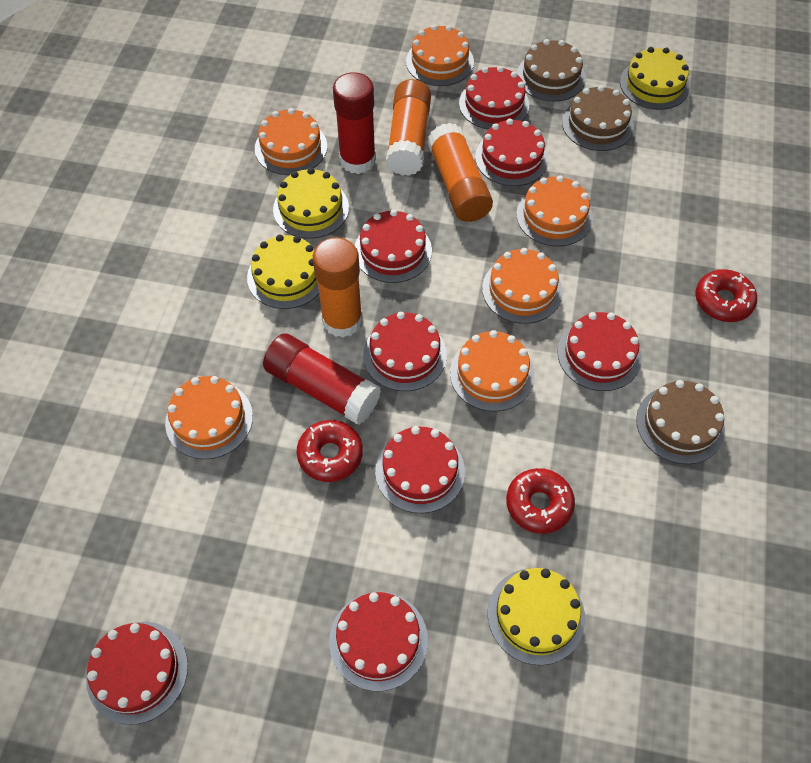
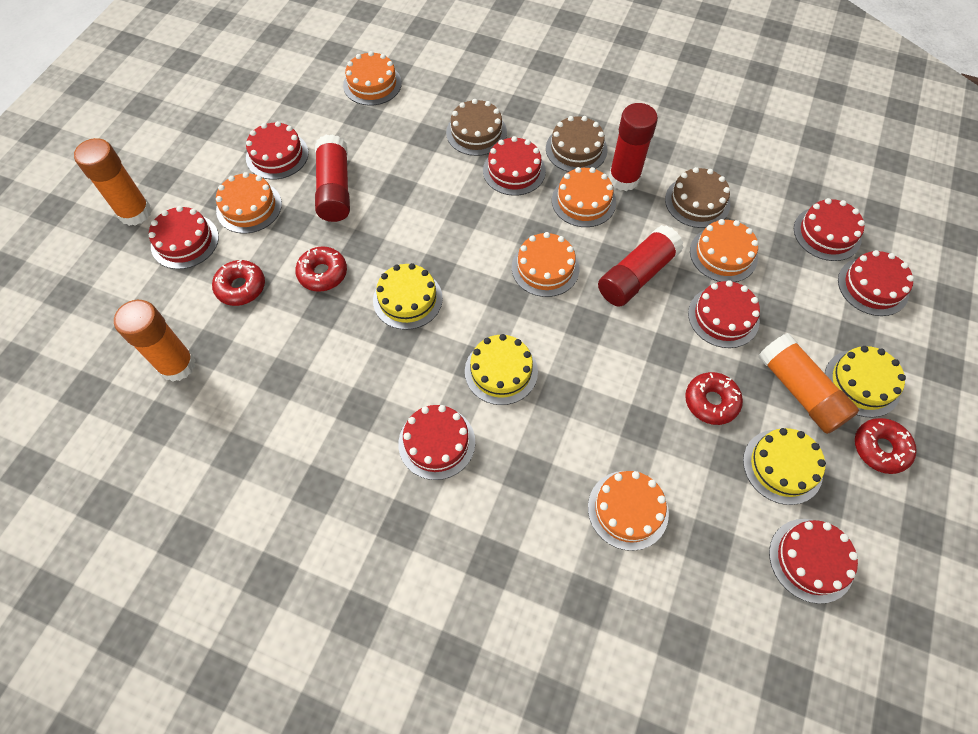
red donut: 3 -> 4
red glue stick: 2 -> 3

